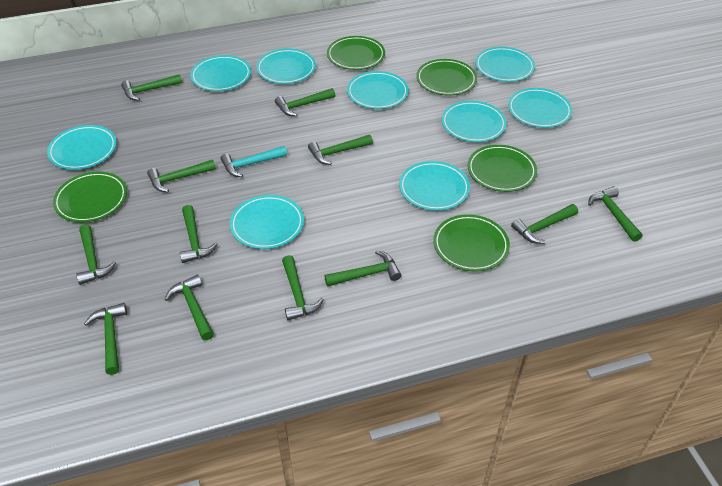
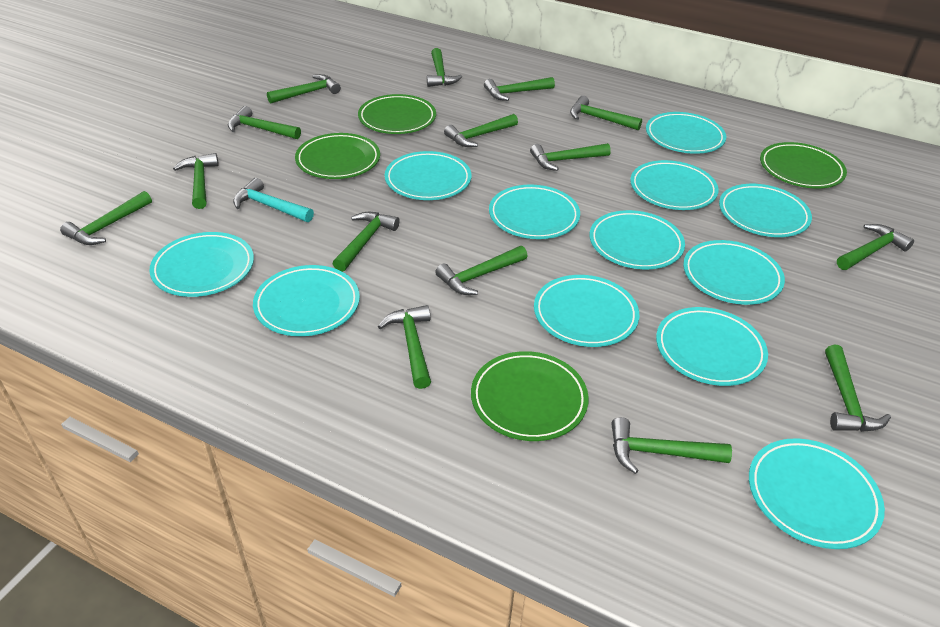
green hammer: 12 -> 15
green plate: 5 -> 4
turquoise plate: 9 -> 12

